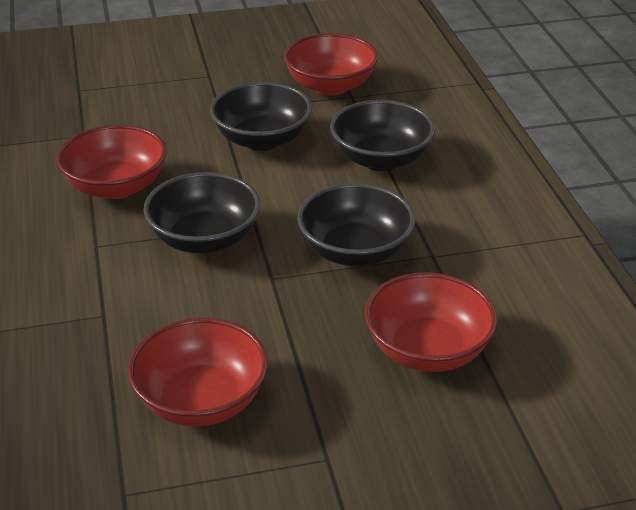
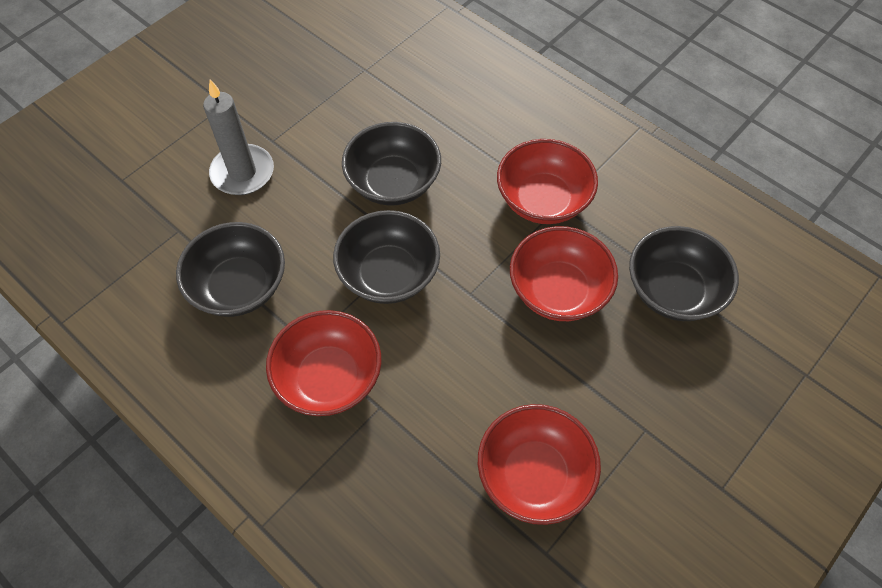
grey candle: 0 -> 1

